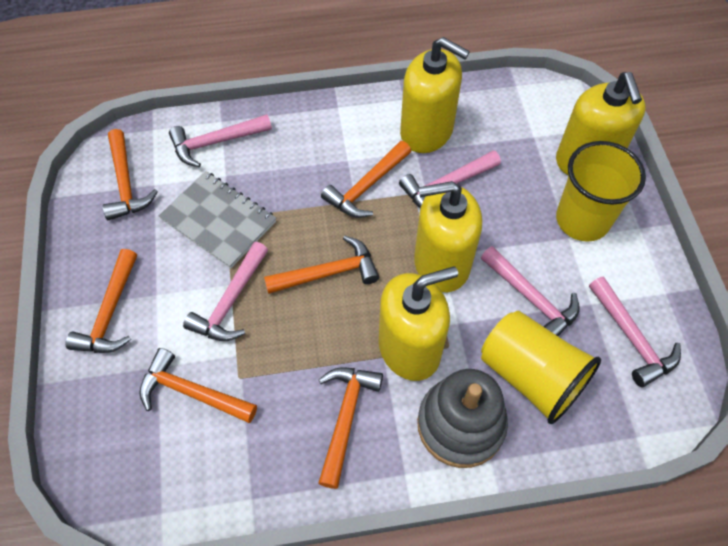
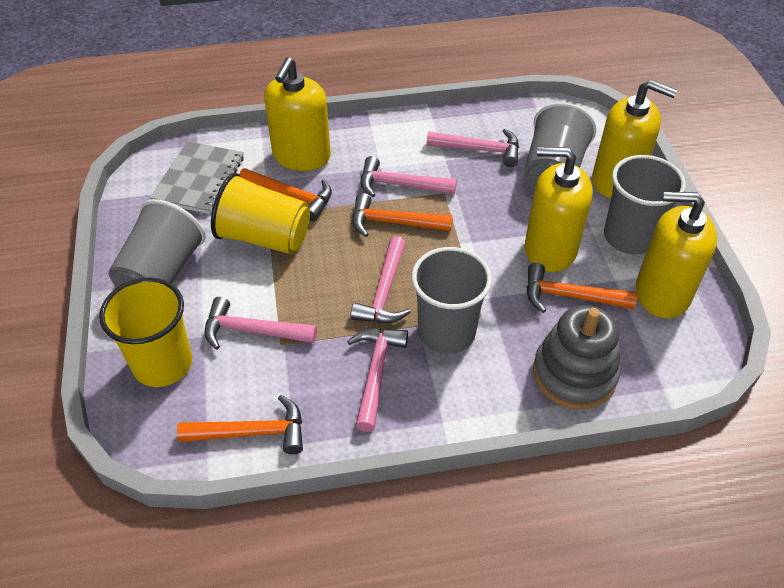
grey cup: 0 -> 4
orange hammer: 6 -> 4

